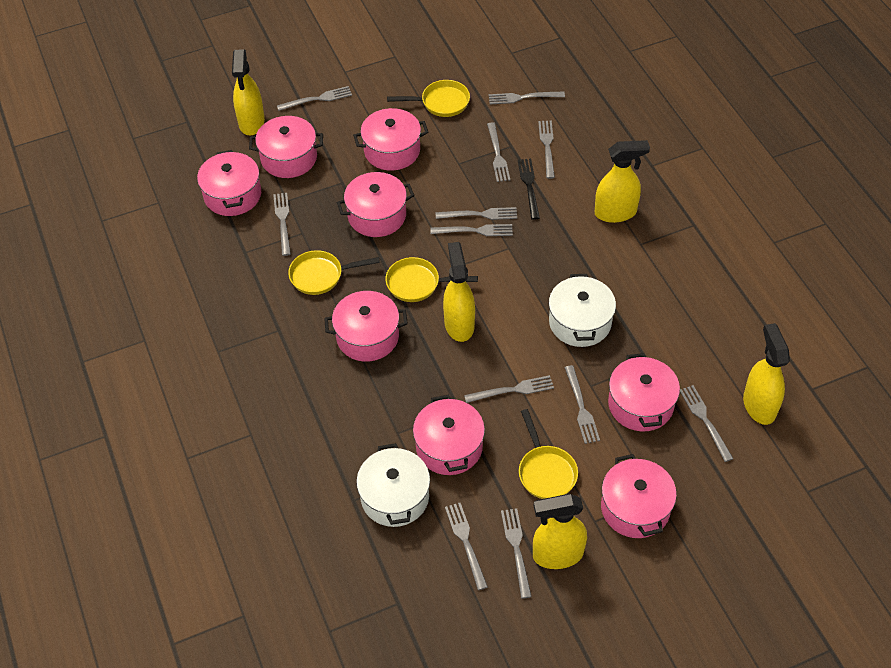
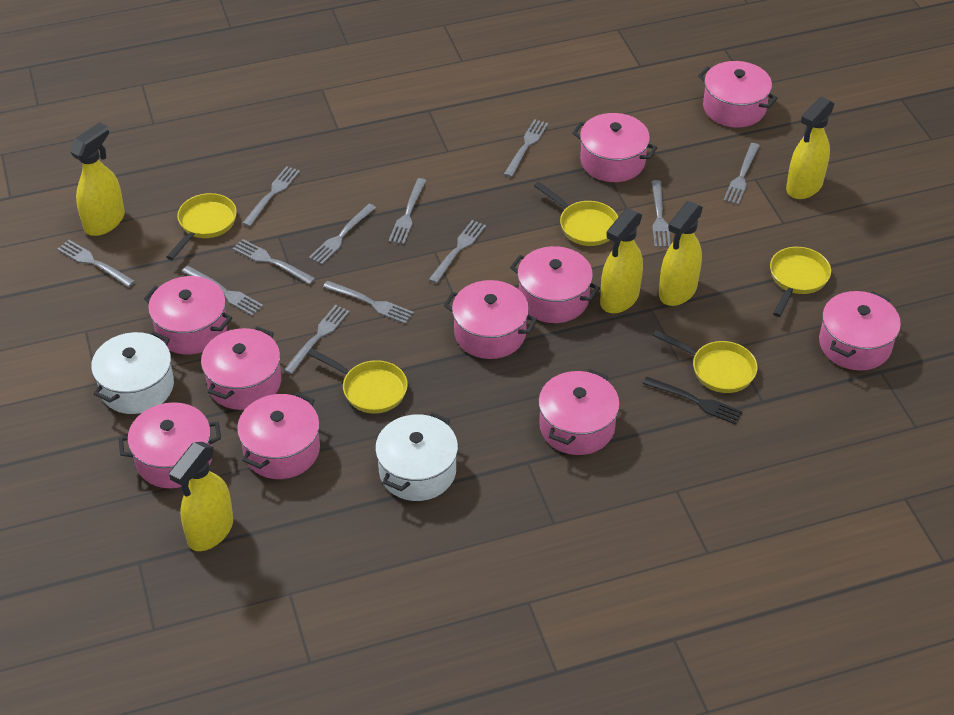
pink pot: 8 -> 10
yellow pan: 4 -> 5

